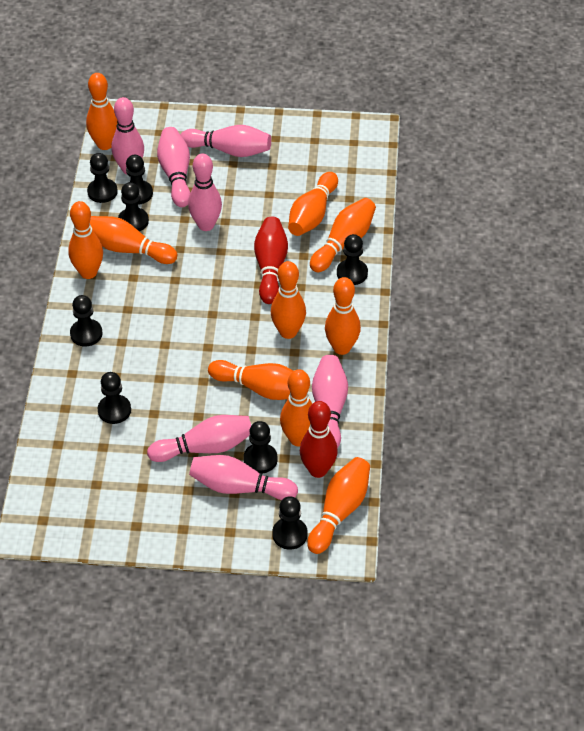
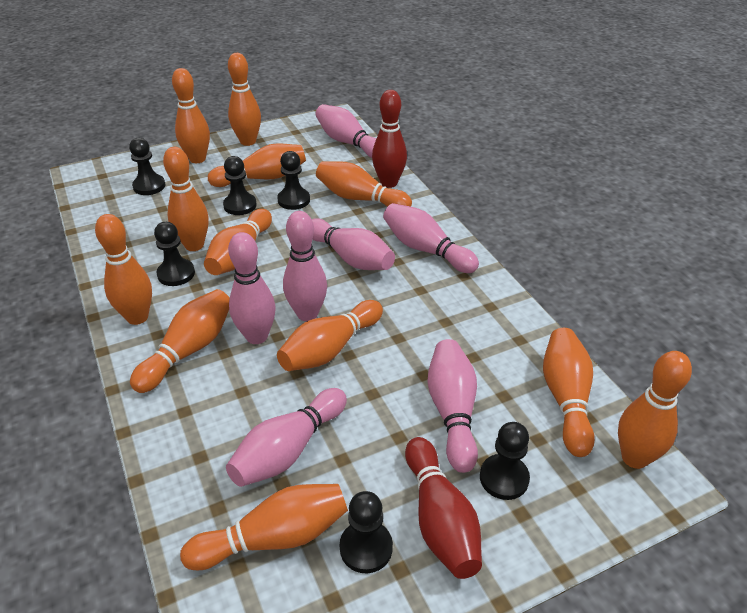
black pawn: 8 -> 6
orange bowling pin: 10 -> 12

